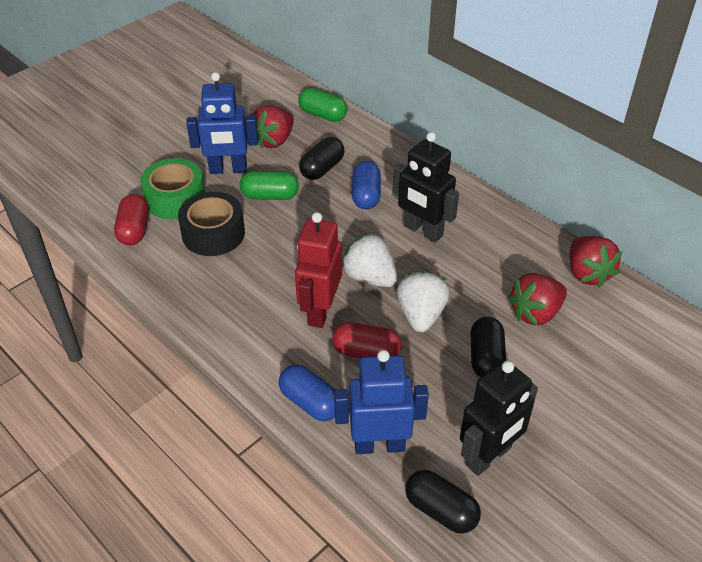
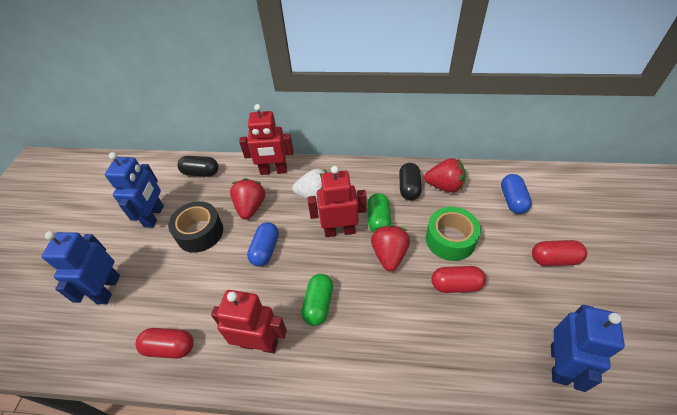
black capsule: 3 -> 2
black robot: 2 -> 0
blue robot: 2 -> 3
red capsule: 2 -> 3
red robot: 1 -> 3
white strawberry: 2 -> 1

